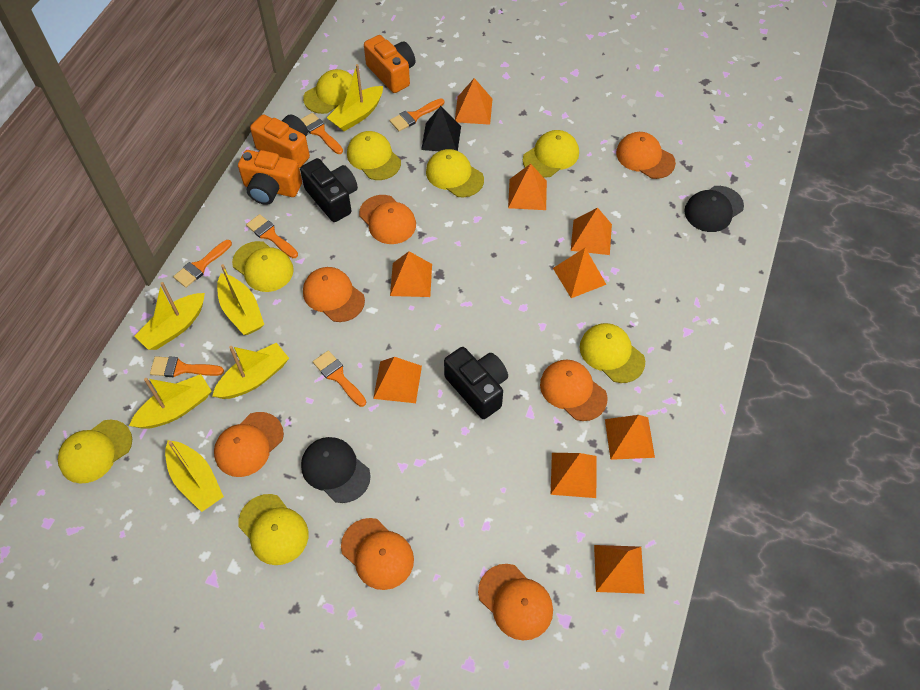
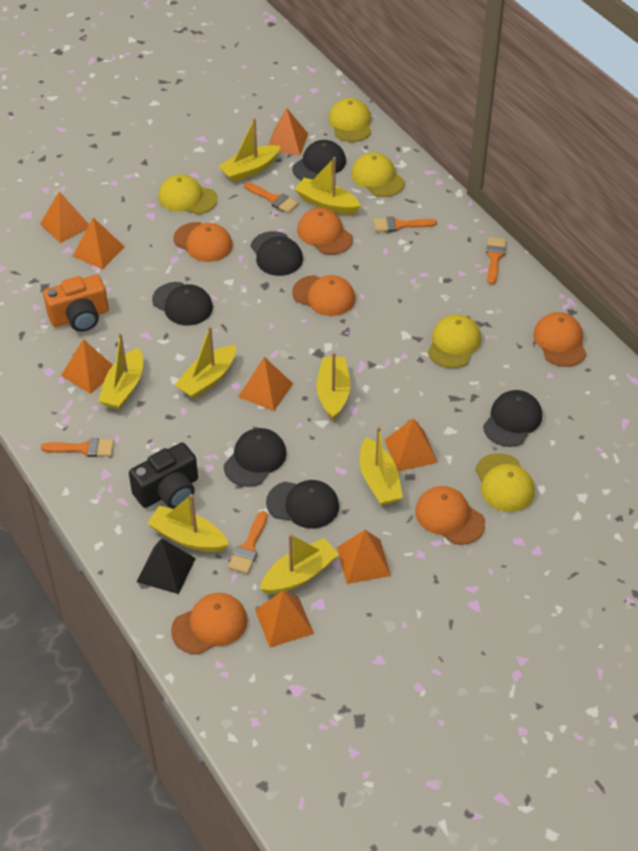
black camera: 2 -> 1
black cap: 2 -> 6
orange brush: 6 -> 5
orange camera: 3 -> 1
orange cap: 7 -> 6
orange pyramid: 9 -> 8
yellow boat: 6 -> 8
yellow cap: 8 -> 5

